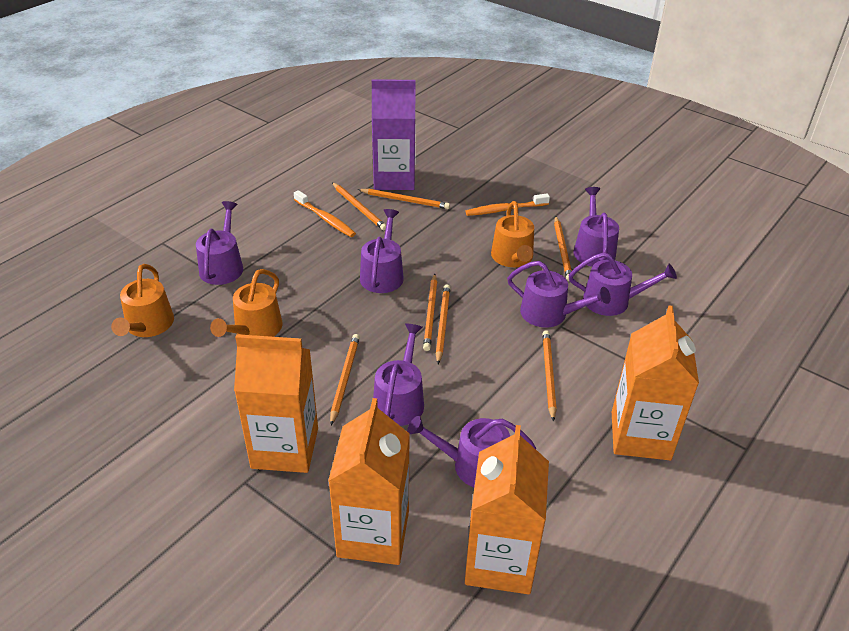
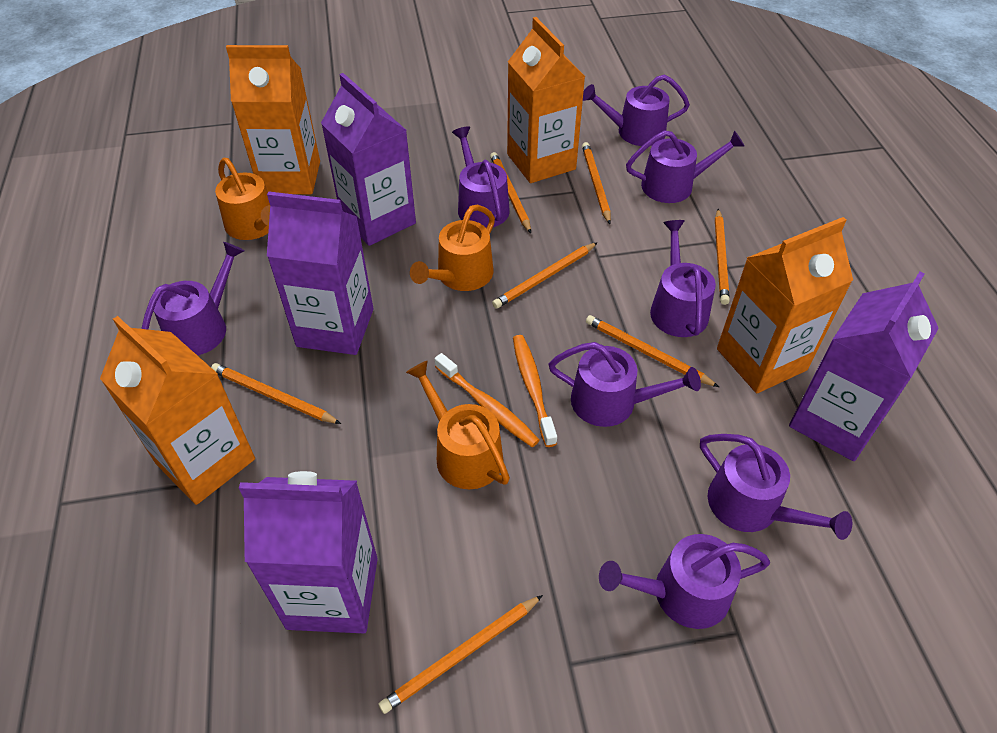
purple carton: 1 -> 4
purple watering can: 7 -> 8

